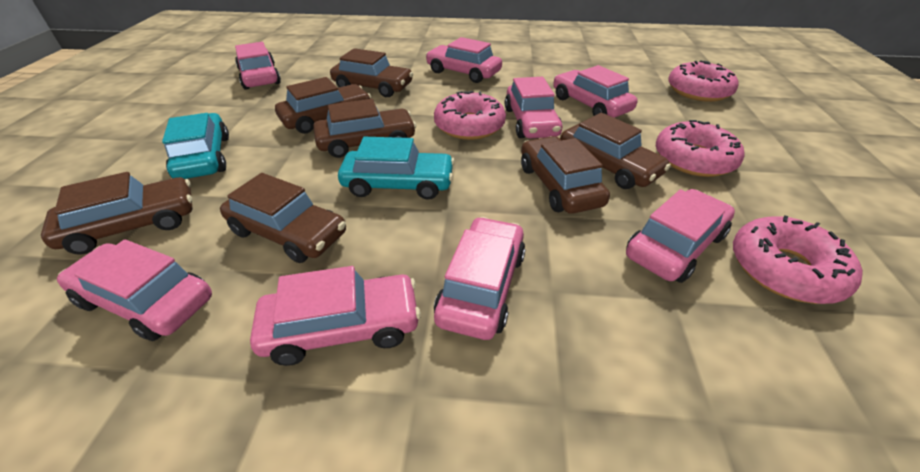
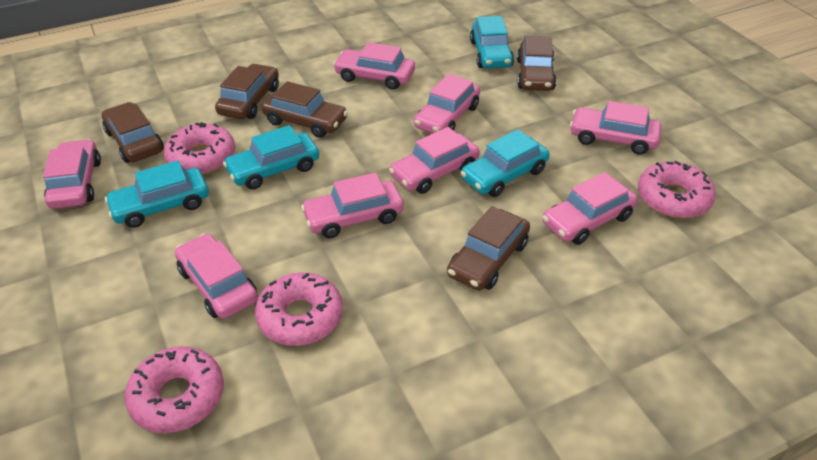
brown car: 7 -> 5
turquoise car: 2 -> 4

